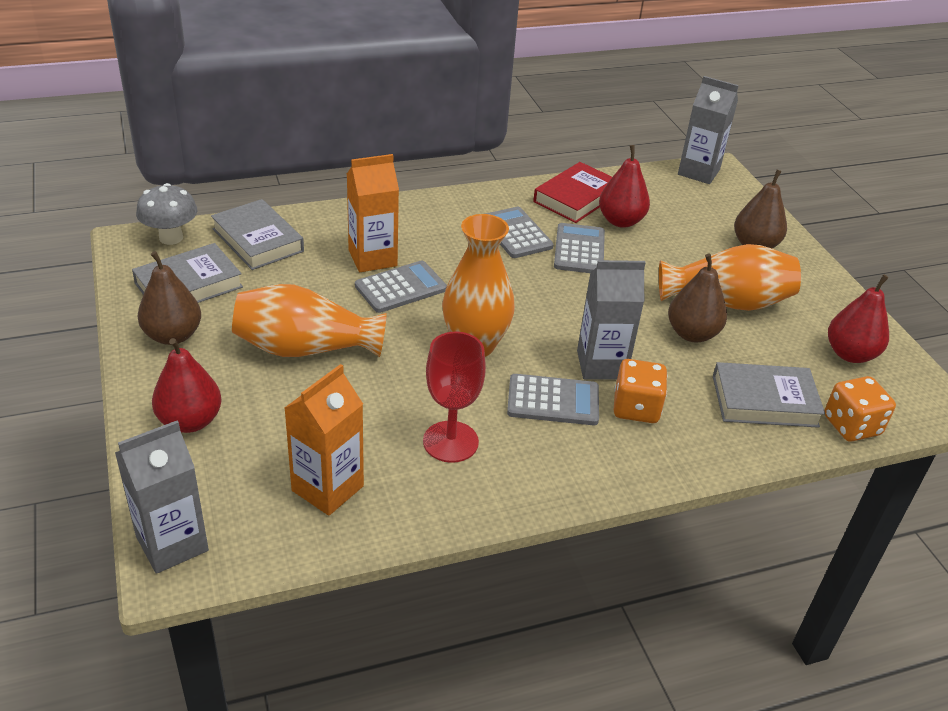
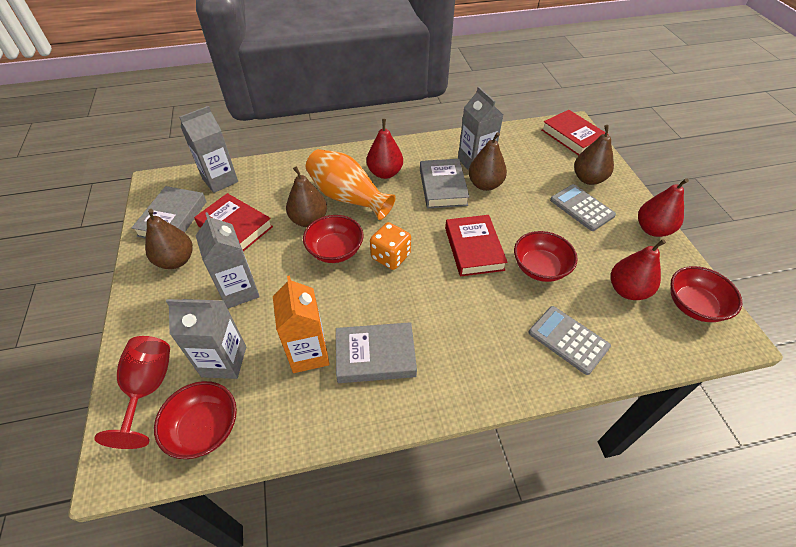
brown pear: 3 -> 4
grey calculator: 4 -> 2
grey carton: 3 -> 4
grey mushroom: 1 -> 0
orange carton: 2 -> 1
orange dice: 2 -> 1
orange vase: 3 -> 1
red book: 1 -> 3
red bowl: 0 -> 4

